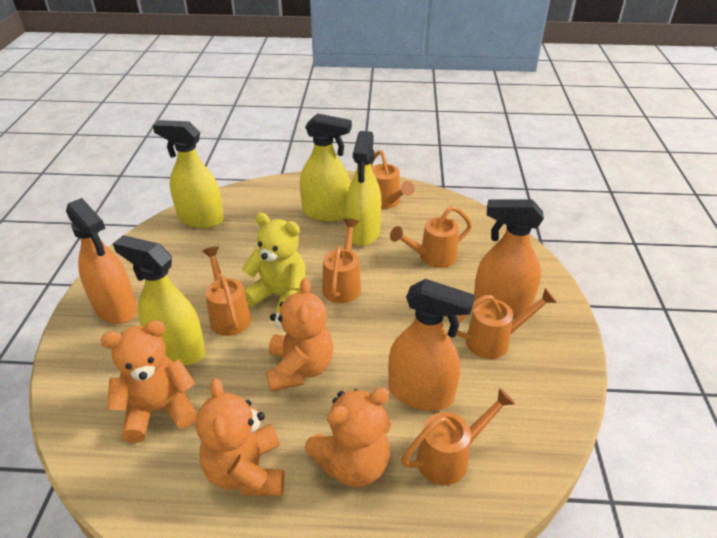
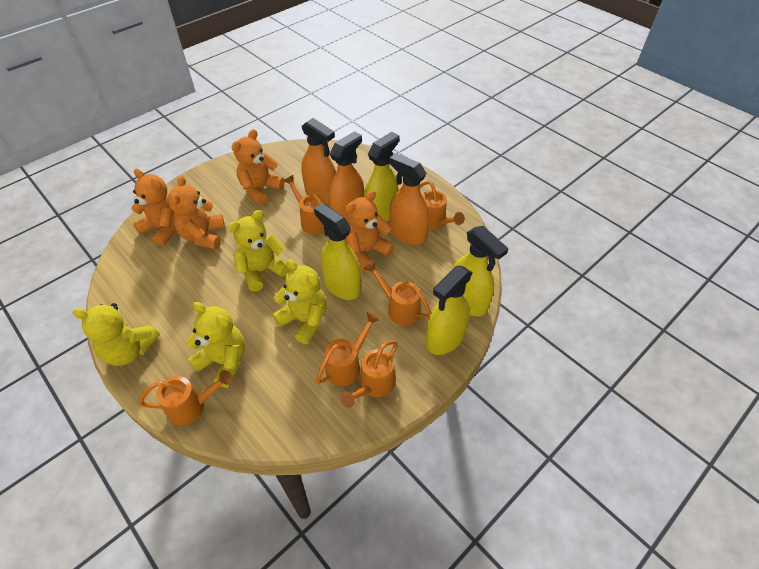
yellow teddy bear: 1 -> 4

